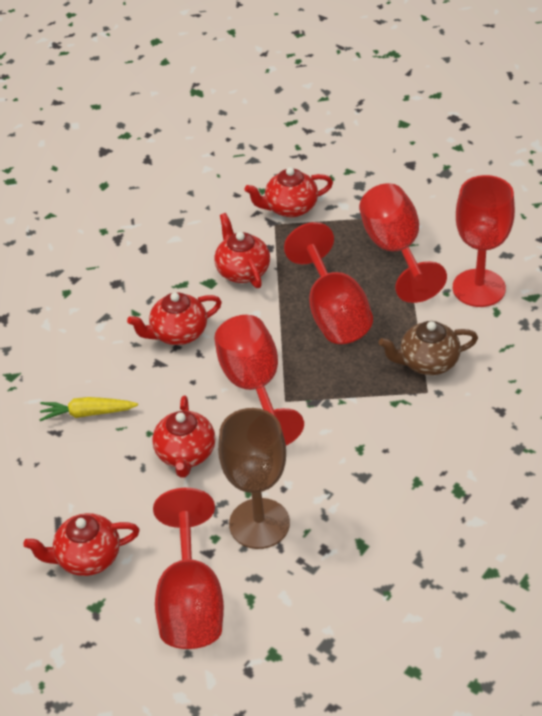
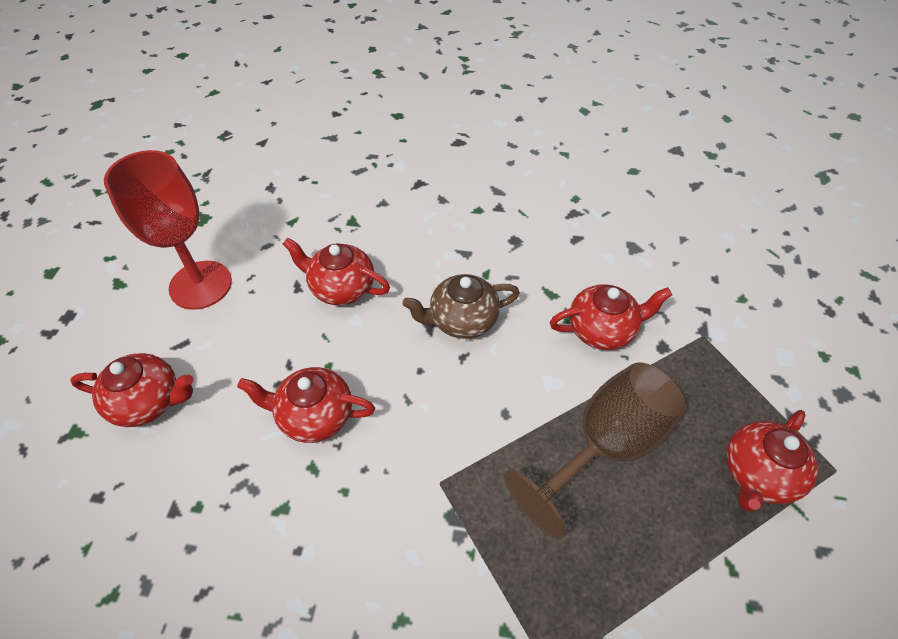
red goblet: 5 -> 1
yellow carrot: 1 -> 0

